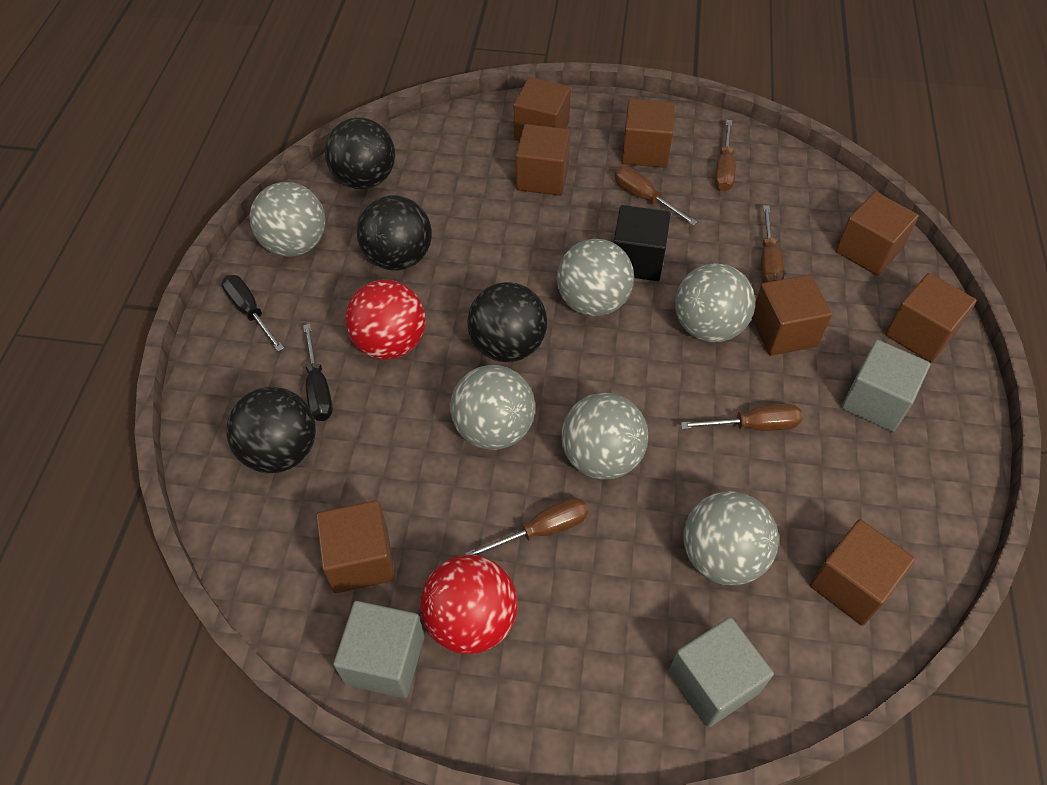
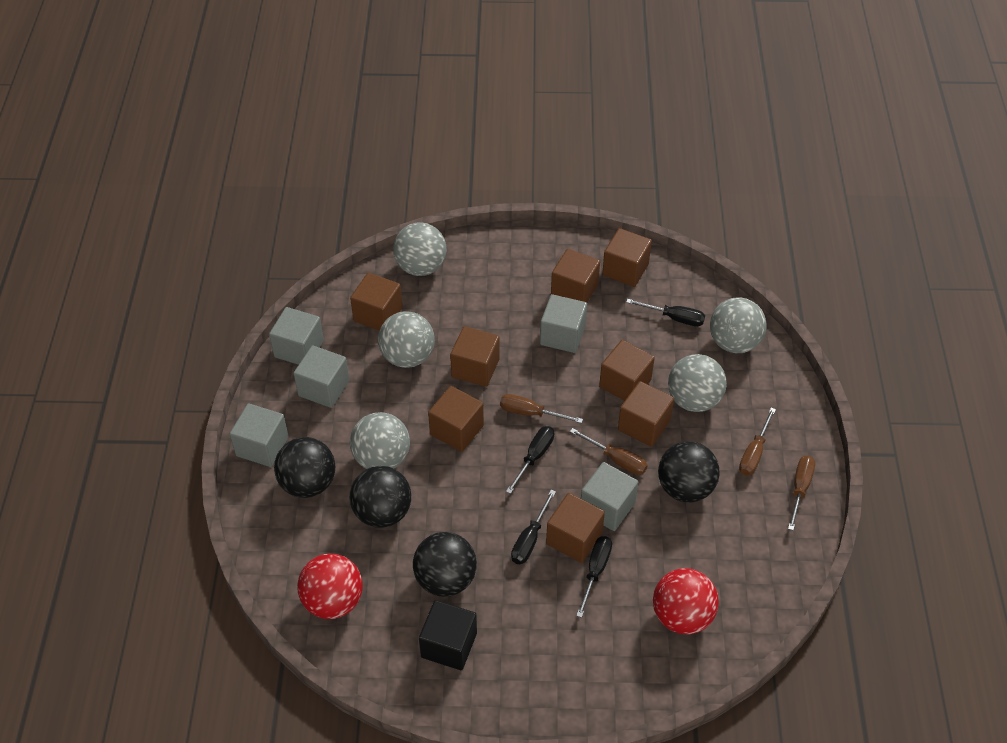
black screwdriver: 2 -> 4
brown screwdriver: 5 -> 4
grey ball: 6 -> 5
grey cube: 3 -> 5

